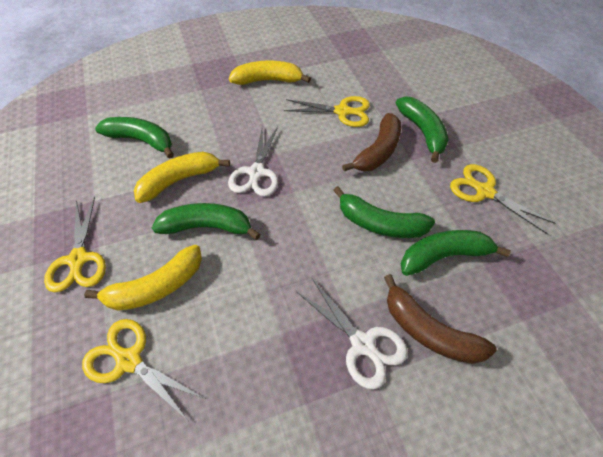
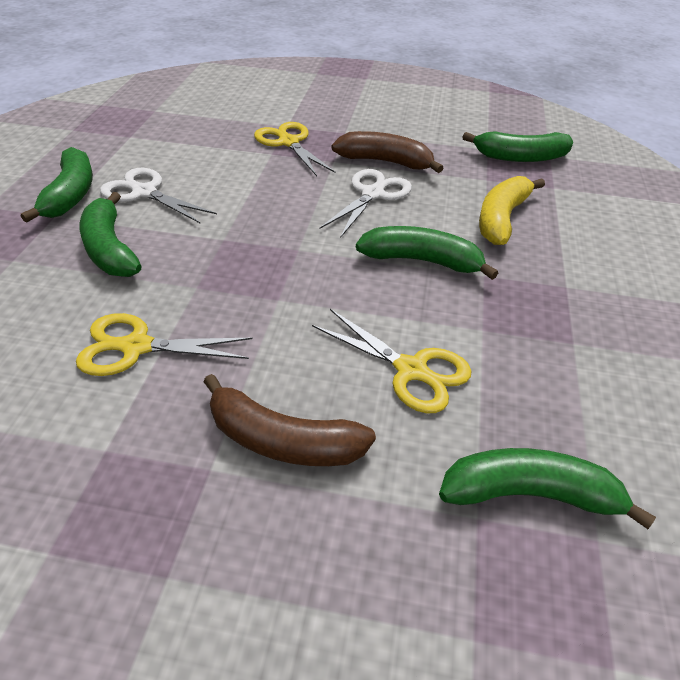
yellow banana: 3 -> 1
yellow scissors: 4 -> 3

